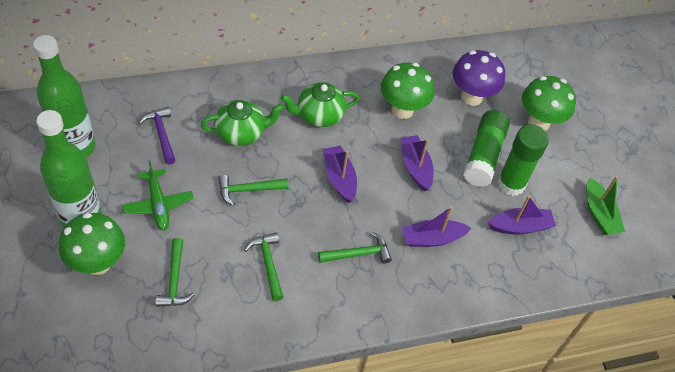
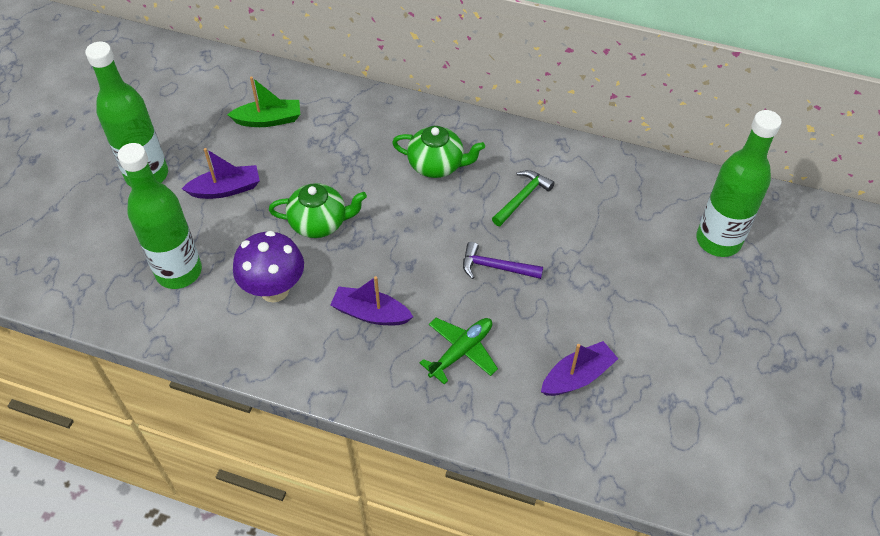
green bottle: 2 -> 3
green glue stick: 2 -> 0
green hammer: 4 -> 1
green mushroom: 3 -> 0
purple boat: 4 -> 3

